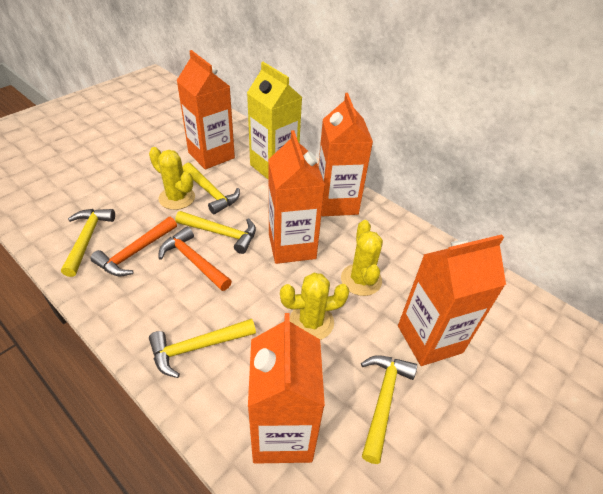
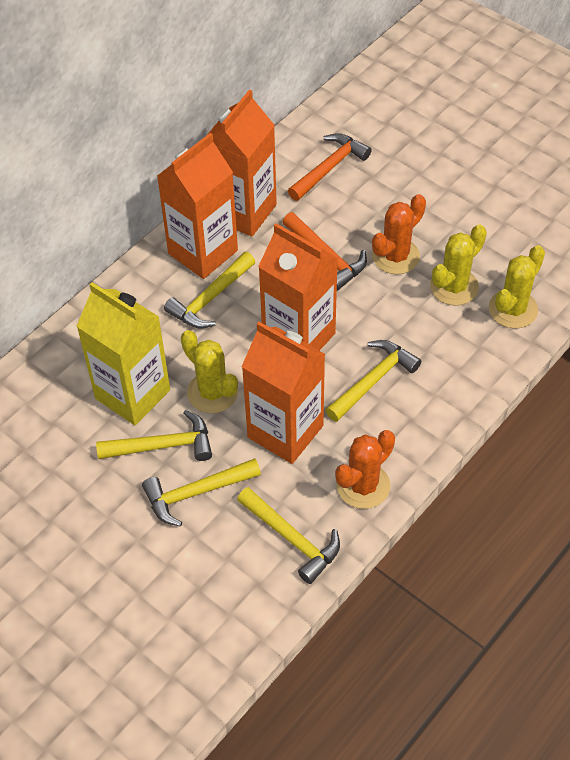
orange cactus: 0 -> 2
orange carton: 5 -> 4

